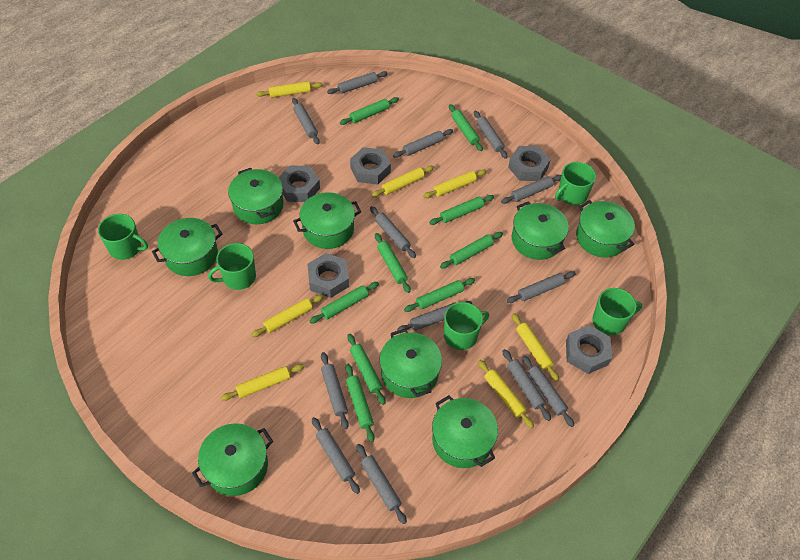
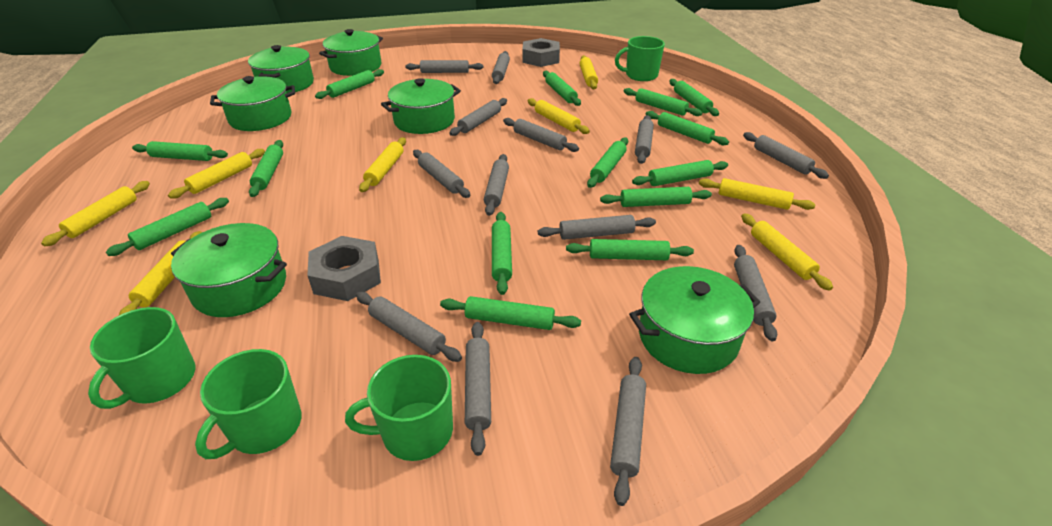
green mug: 5 -> 4
green pot: 8 -> 6
green rolling pin: 9 -> 14
grey nut: 5 -> 2
yellow rolling pin: 7 -> 8

